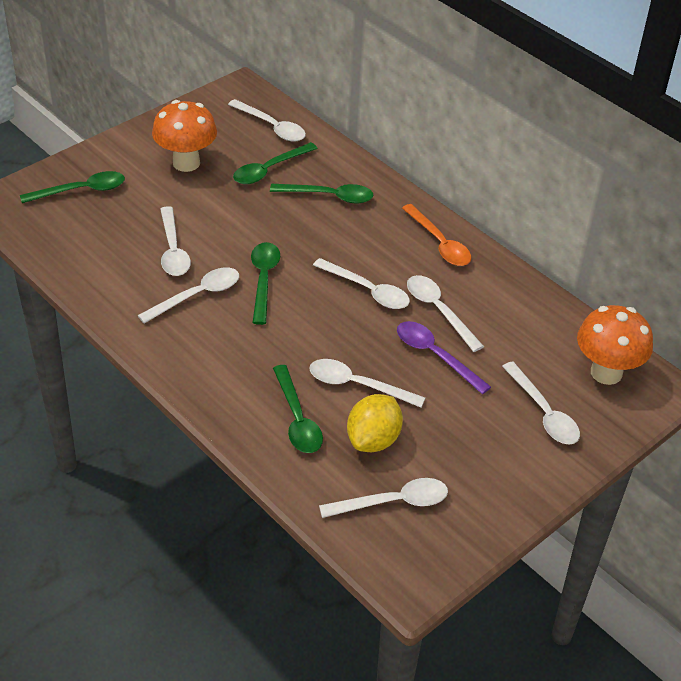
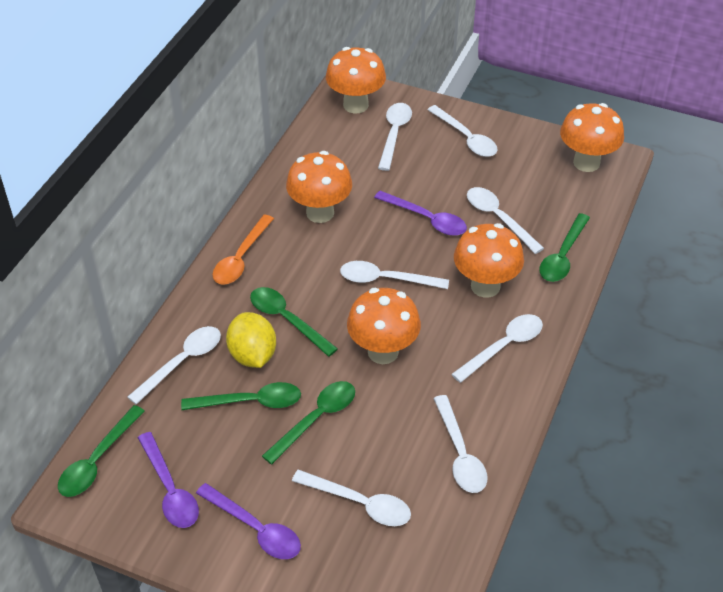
orange mushroom: 2 -> 5
purple spoon: 1 -> 3

